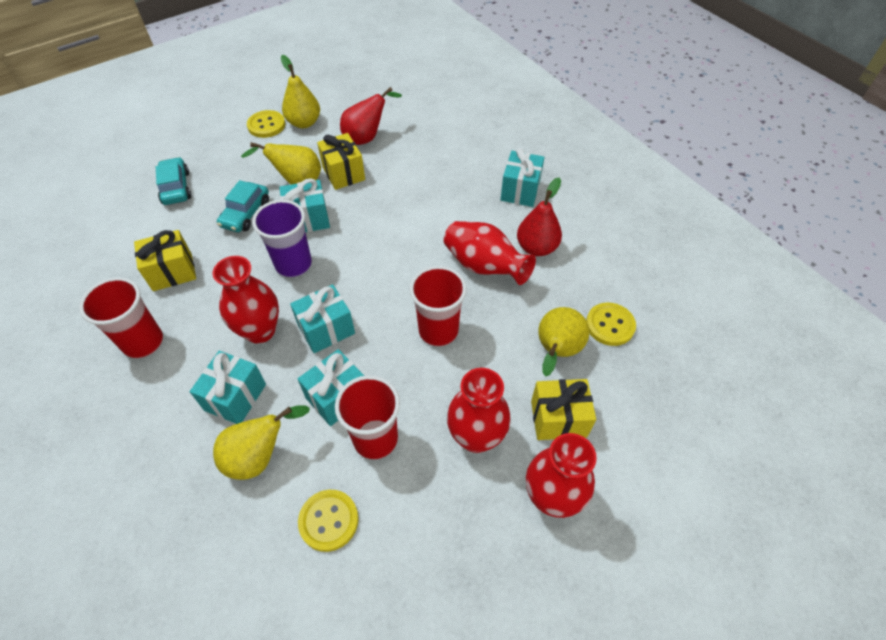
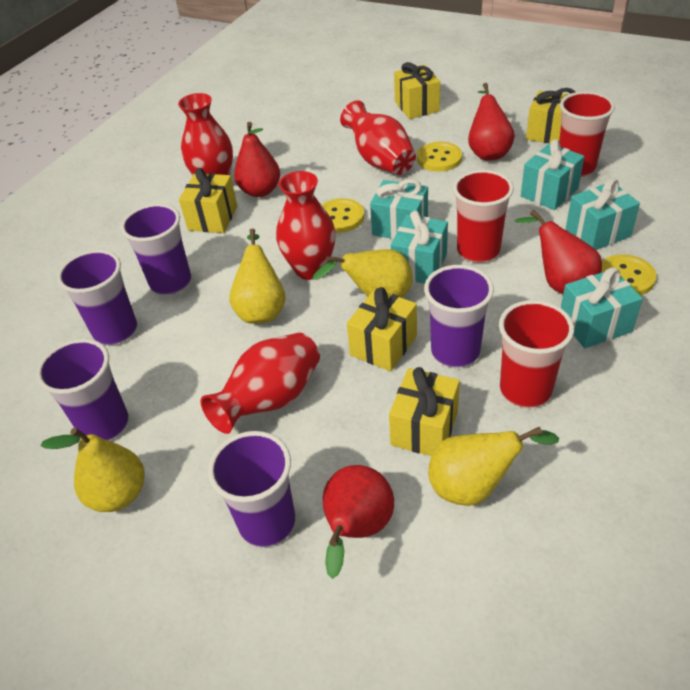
purple cup: 1 -> 5
red pear: 2 -> 4
turquoise car: 2 -> 0
yellow gift: 3 -> 5

